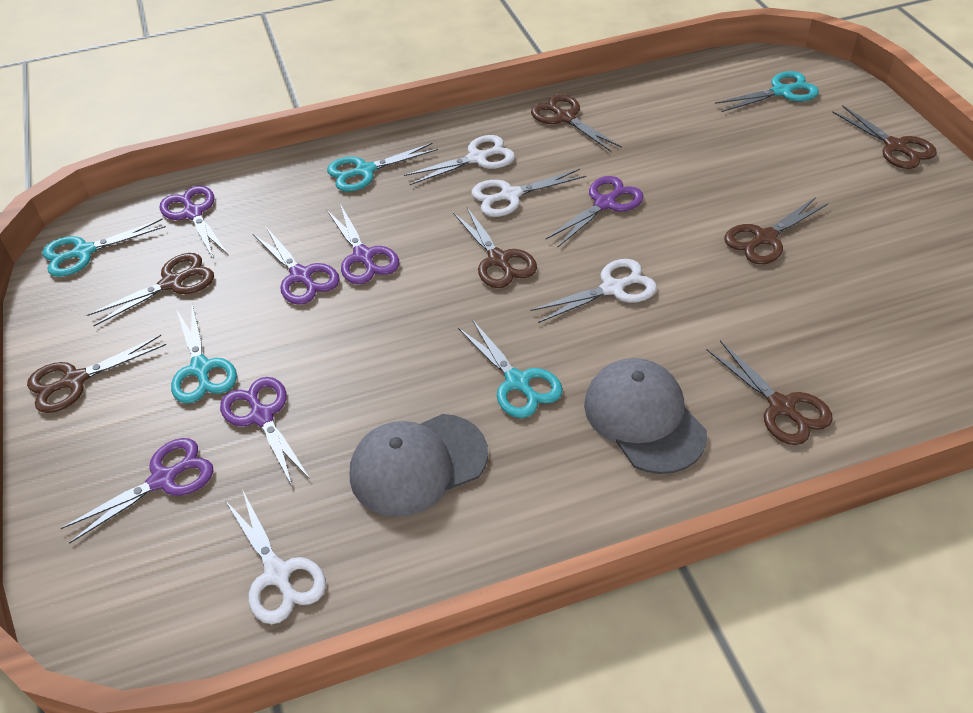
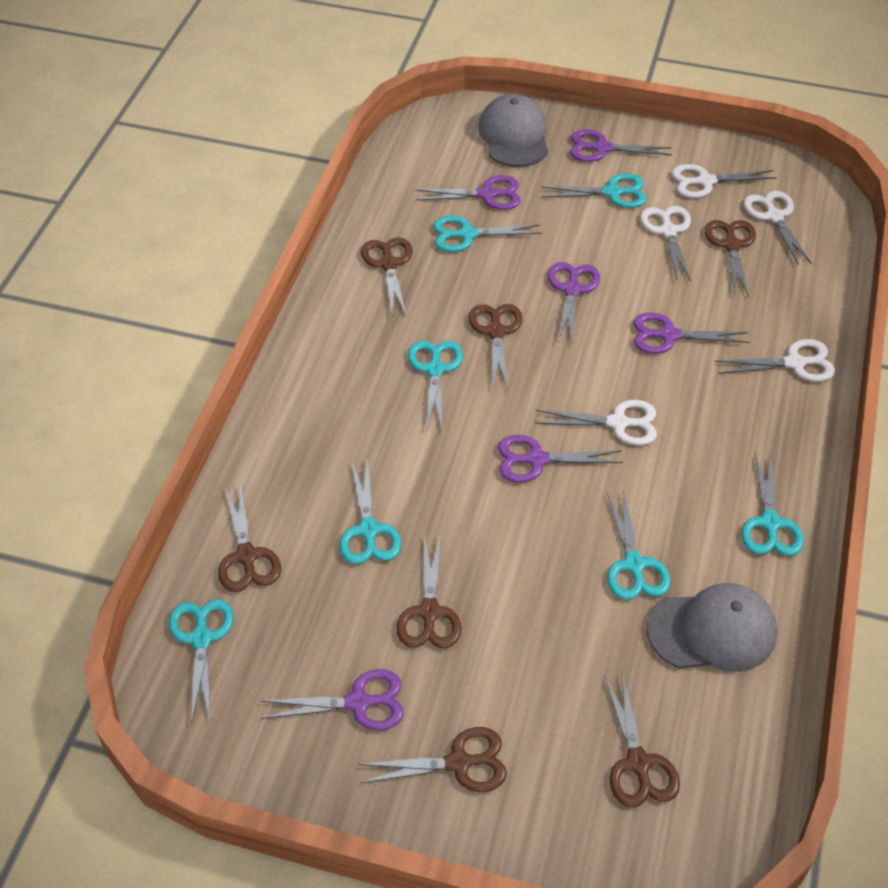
turquoise scissors: 5 -> 7
white scissors: 4 -> 5

